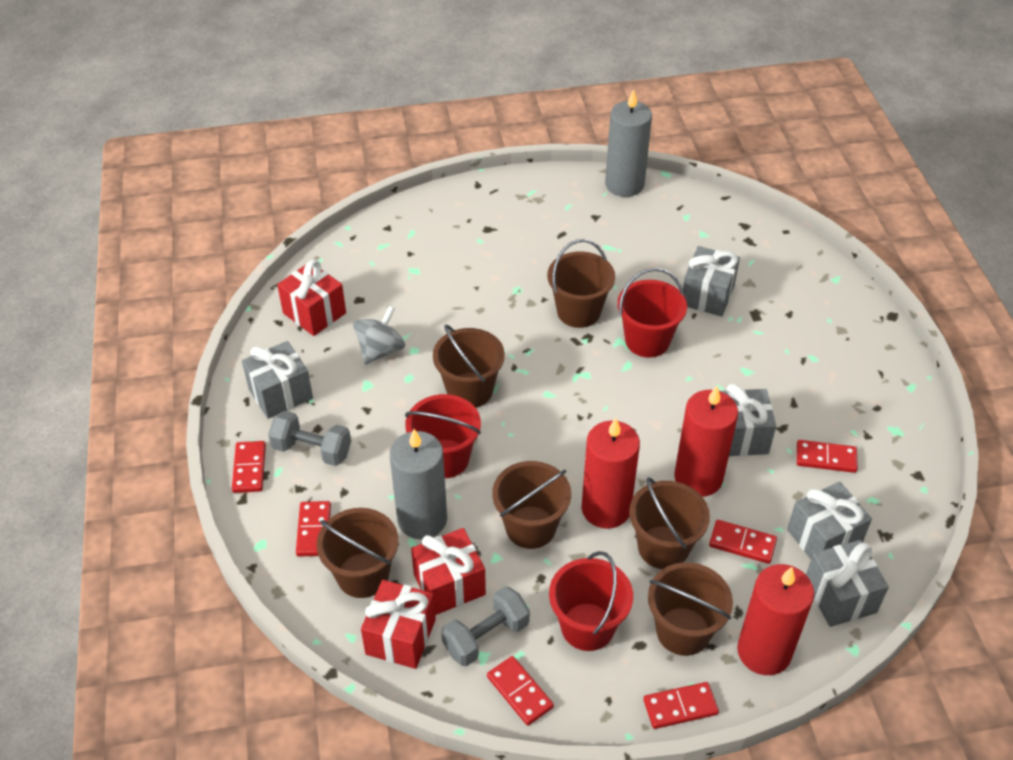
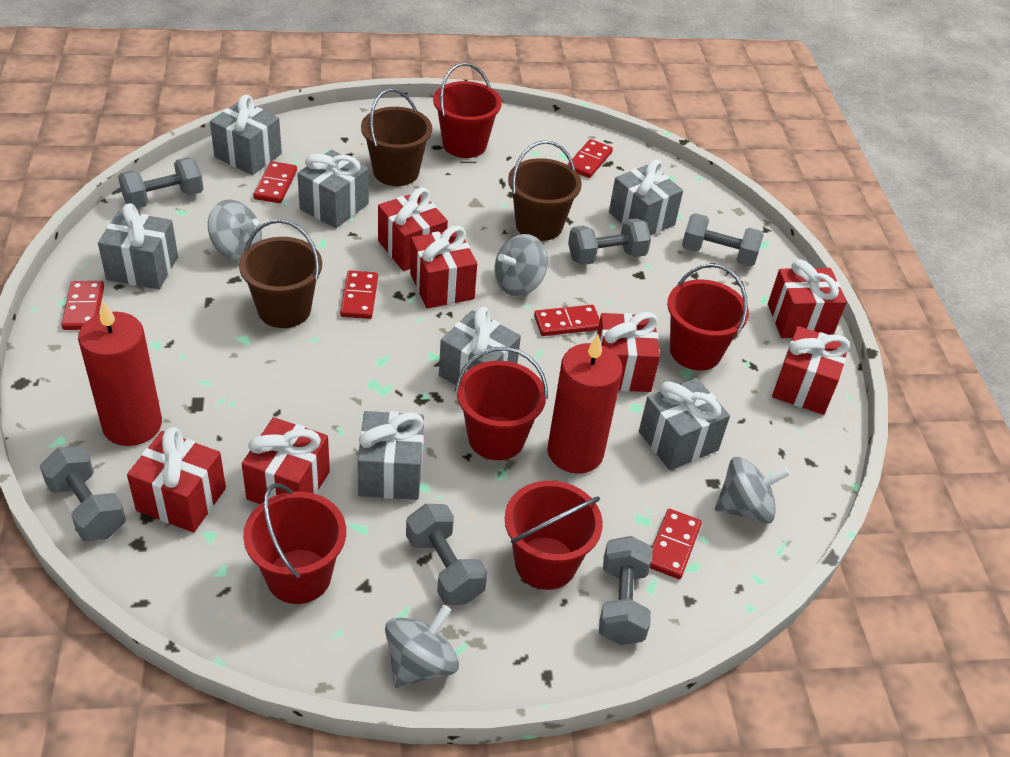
brown bucket: 6 -> 3
grey candle: 2 -> 0
grey dumbbell: 2 -> 6
grey gift: 5 -> 7
grey spinning top: 1 -> 4
red bucket: 3 -> 5
red candle: 3 -> 2
red gift: 3 -> 7

